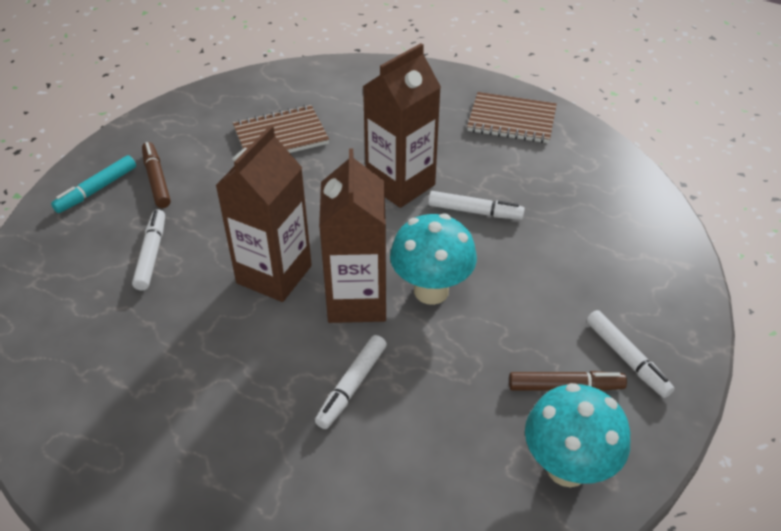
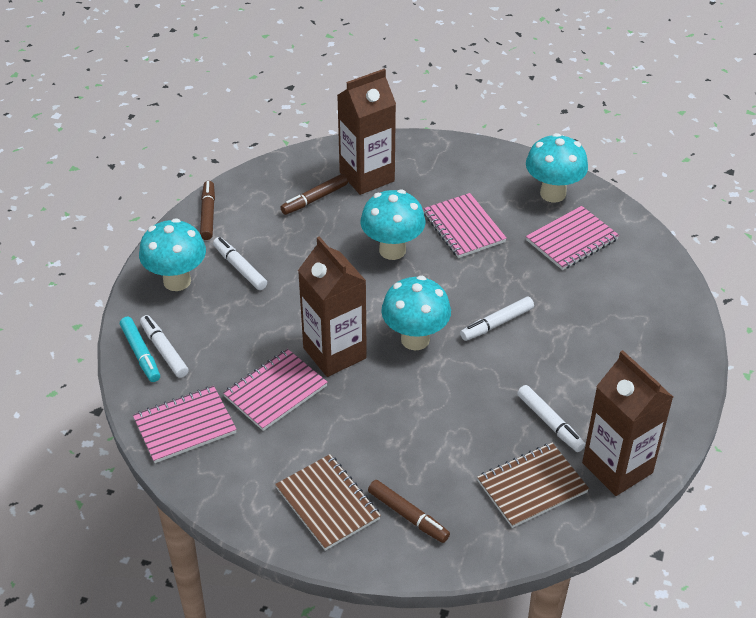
brown marker: 2 -> 3
pink notebook: 0 -> 4
turquoise mushroom: 2 -> 4

